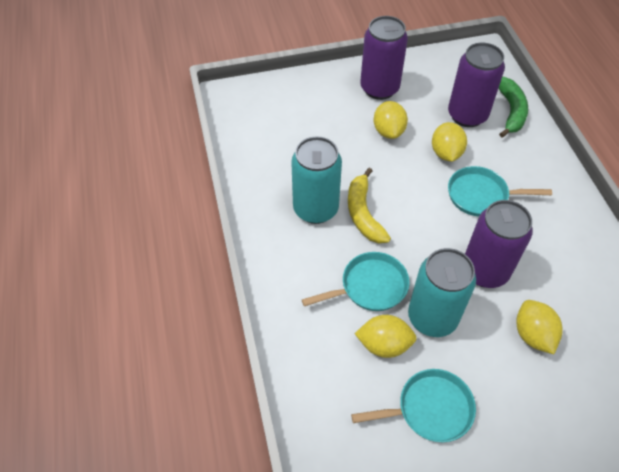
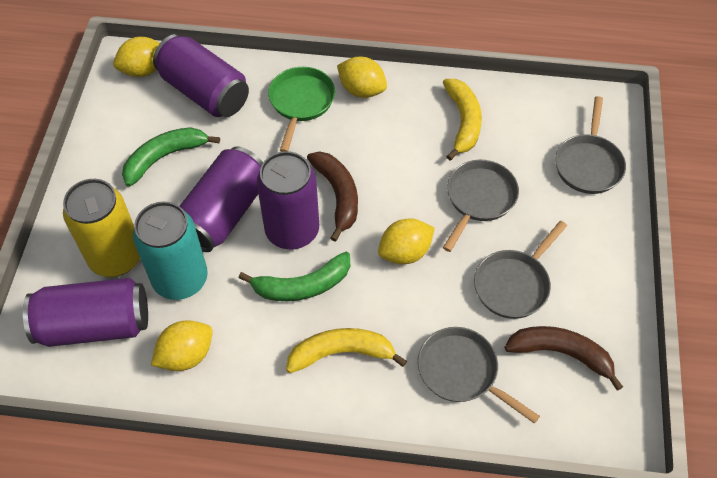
brown banana: 0 -> 2
green banana: 1 -> 2
green pan: 0 -> 1
grey pan: 0 -> 4
purple can: 3 -> 4
turquoise can: 2 -> 1
turquoise pan: 3 -> 0
yellow banana: 1 -> 2
yellow can: 0 -> 1

